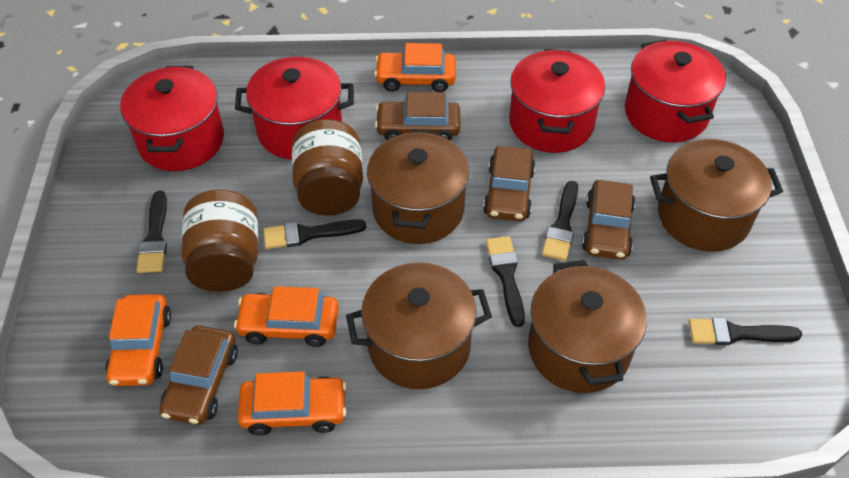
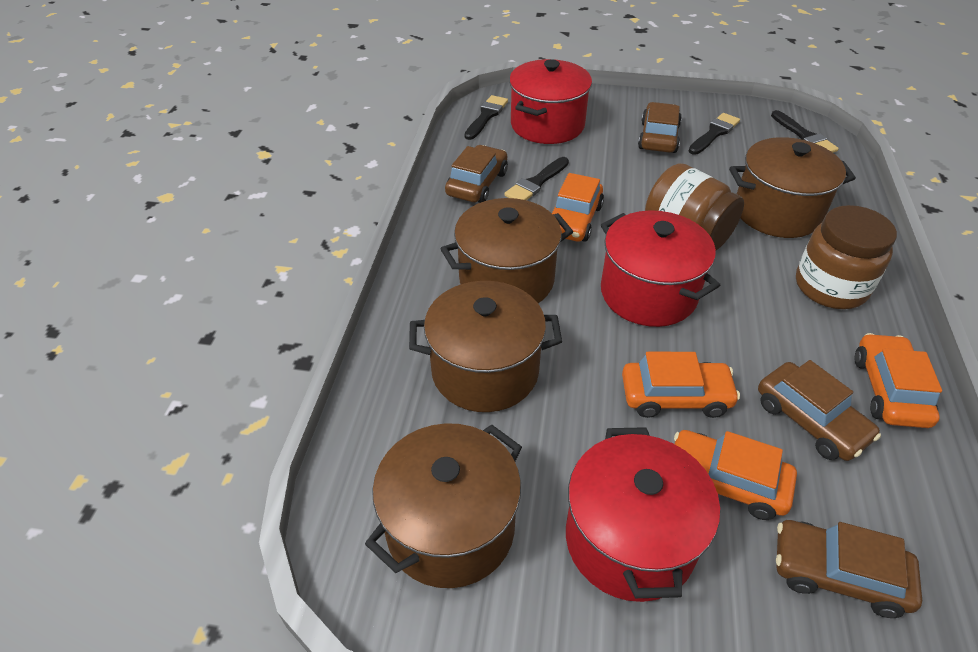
black brush: 5 -> 4
red pot: 4 -> 3

